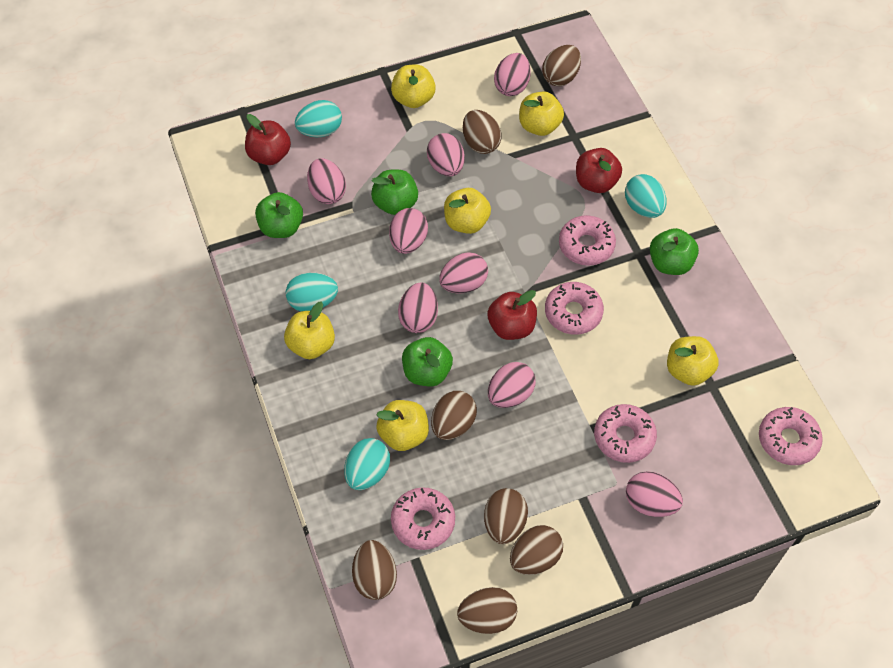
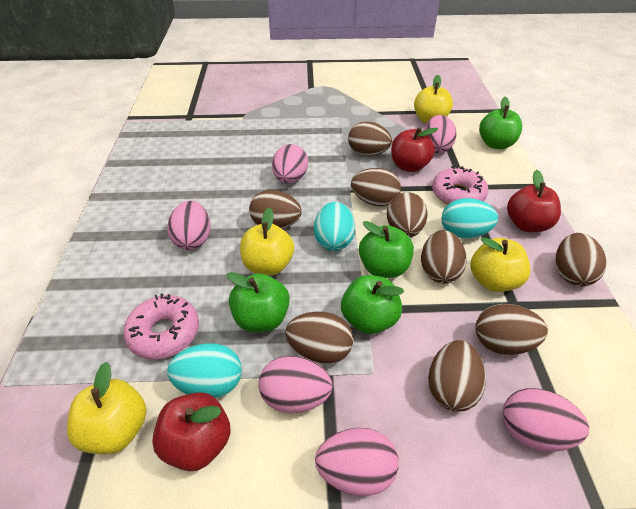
brown egg: 7 -> 9
pink donut: 5 -> 2
pink egg: 8 -> 6
turquoise egg: 4 -> 3
yellow apple: 6 -> 4

